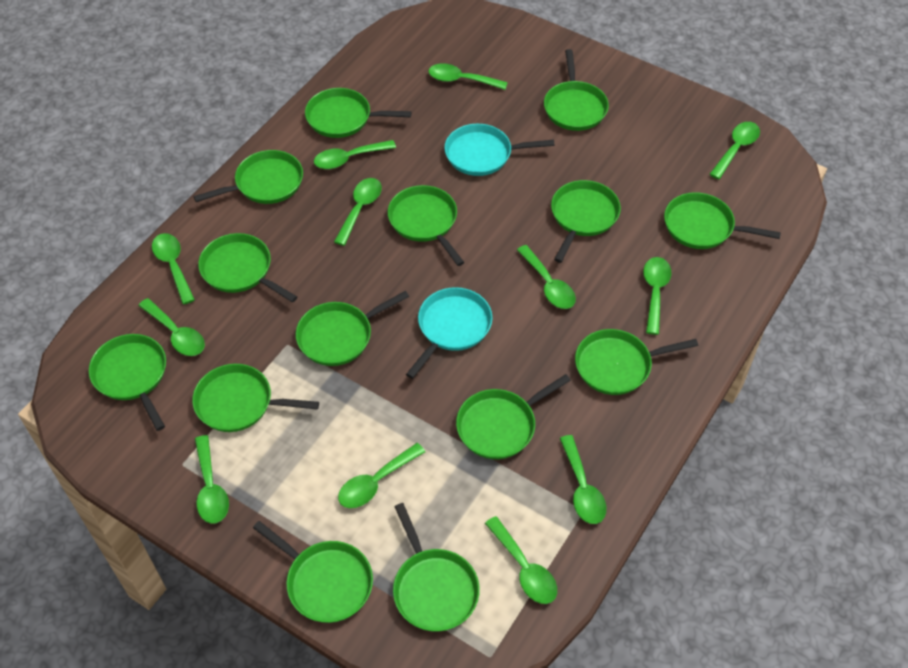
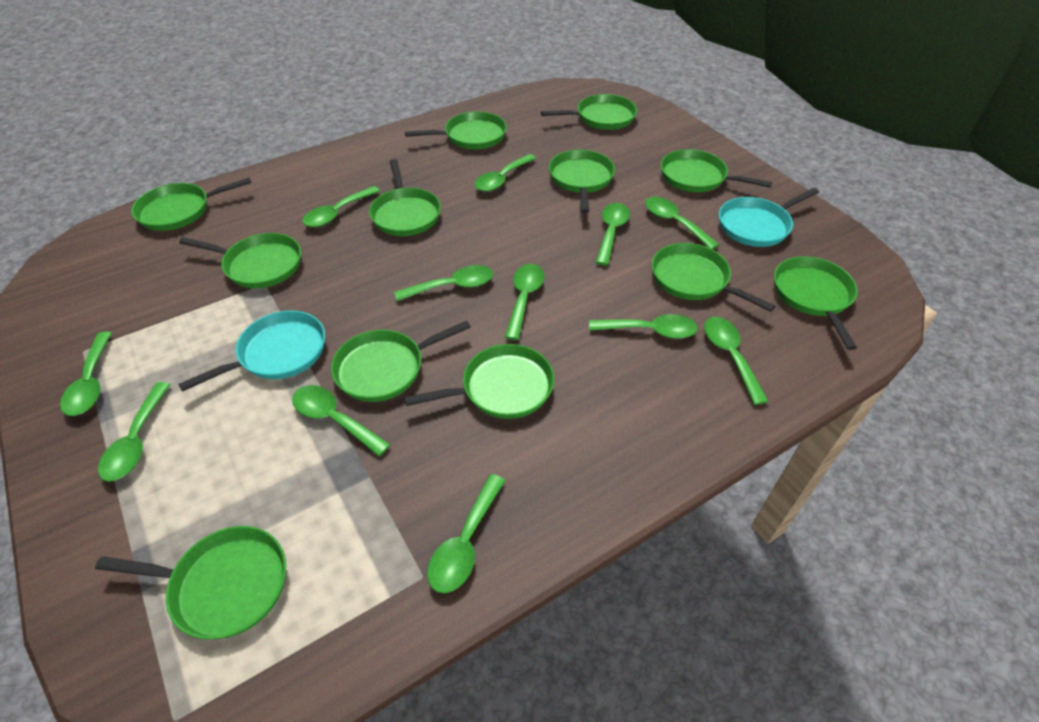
green pan: 14 -> 12

